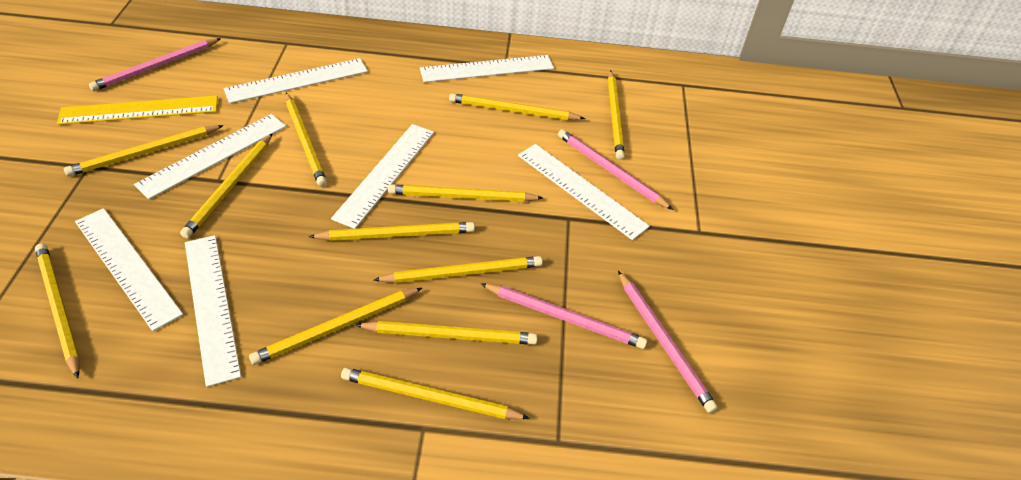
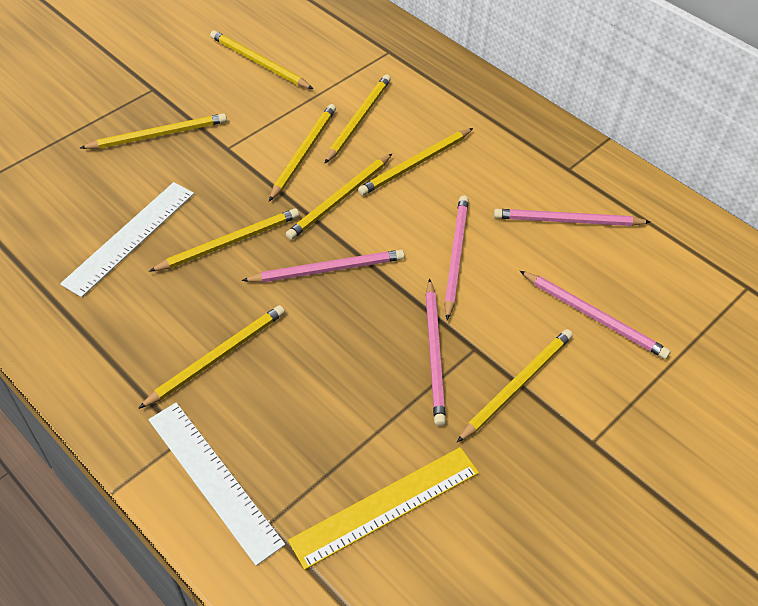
pink pencil: 4 -> 5
white ruler: 7 -> 2
yellow pencil: 12 -> 9

